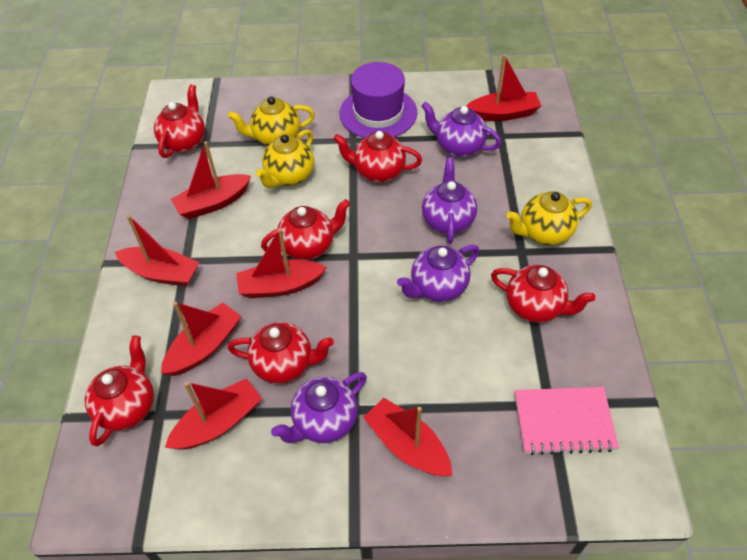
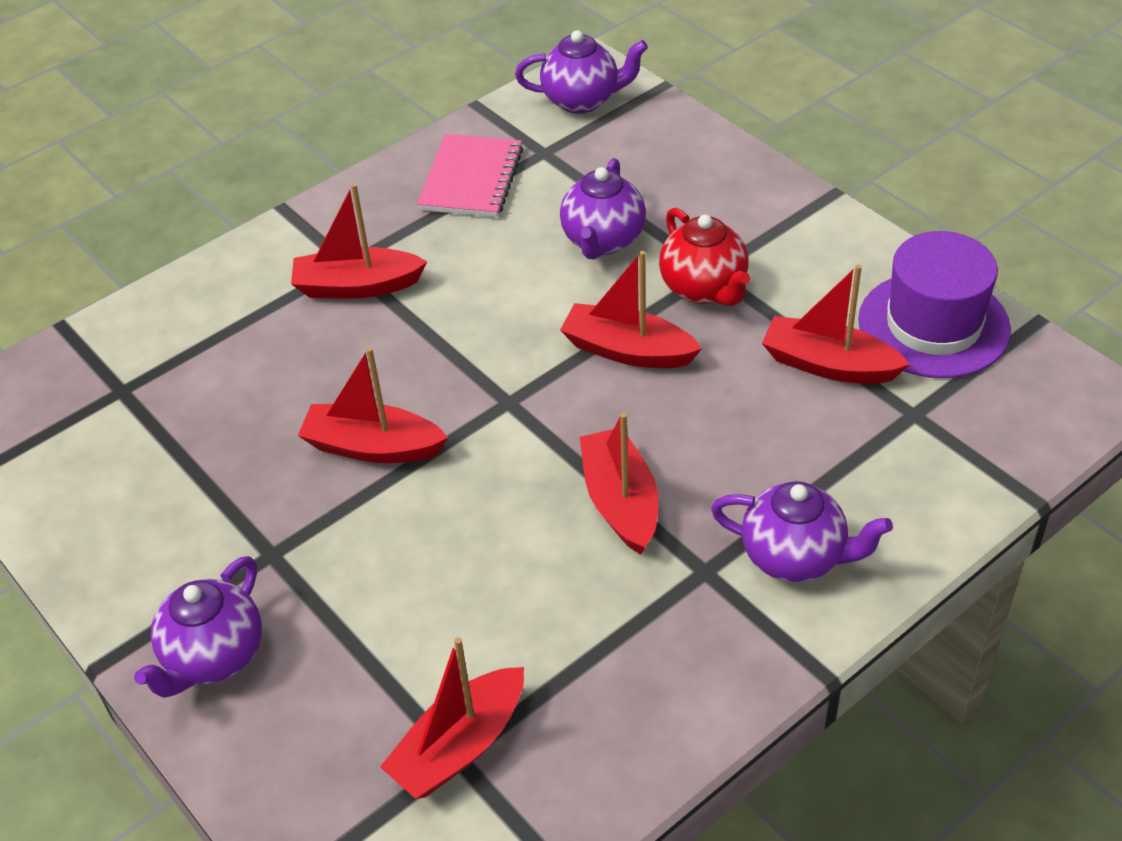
red boat: 7 -> 6
red teapot: 6 -> 1
yellow teapot: 3 -> 0

